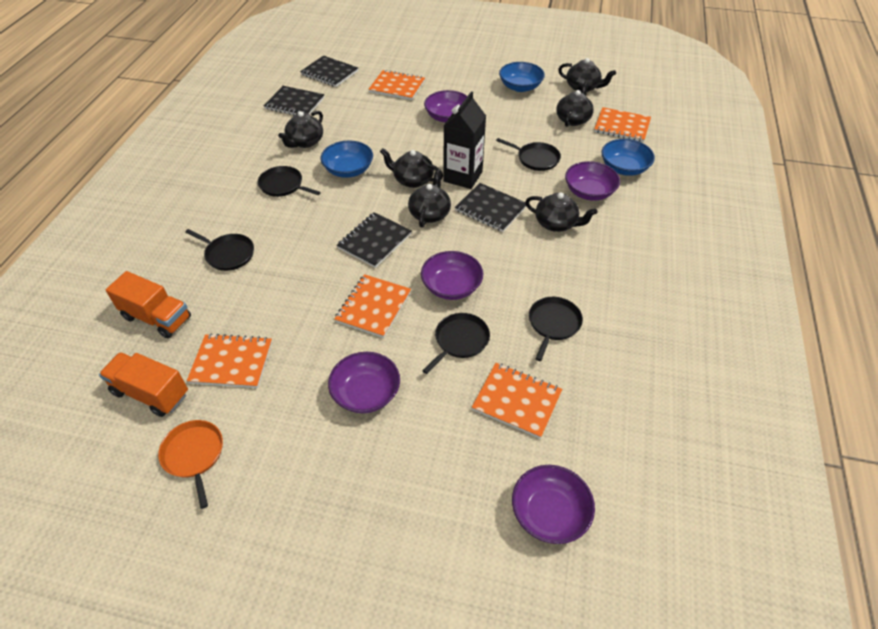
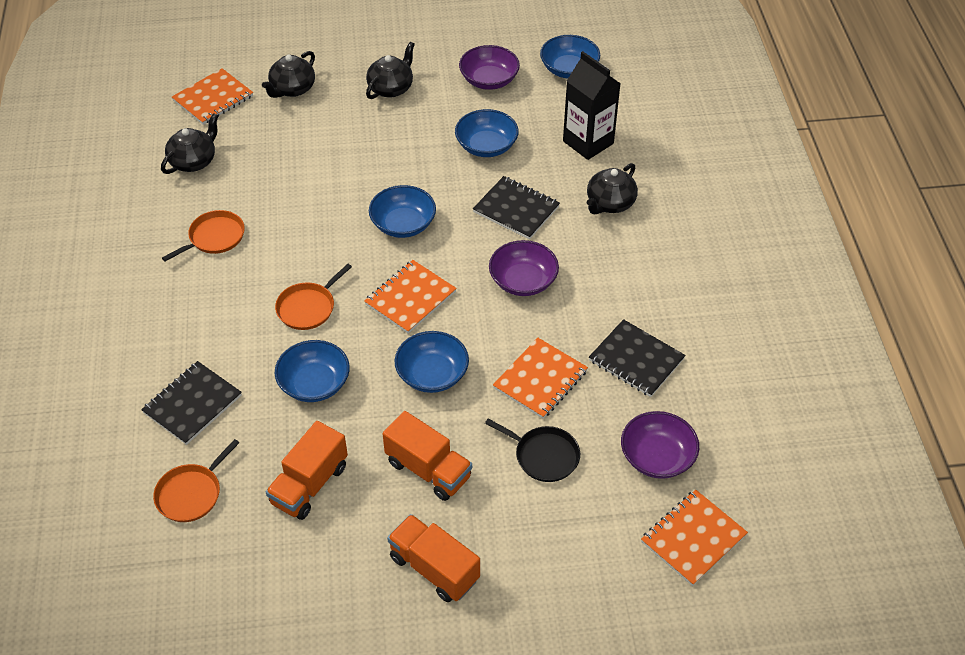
black notebook: 4 -> 3
black pan: 5 -> 1
black teapot: 6 -> 4
blue bowl: 3 -> 5
orange notebook: 5 -> 4
orange pan: 1 -> 3
orange truck: 2 -> 3
purple bowl: 5 -> 3

